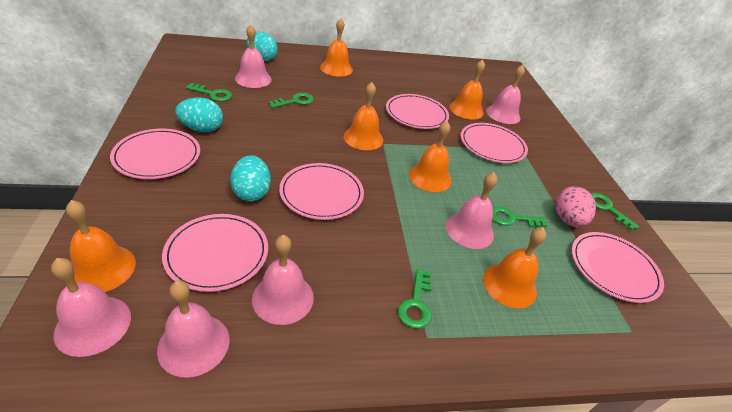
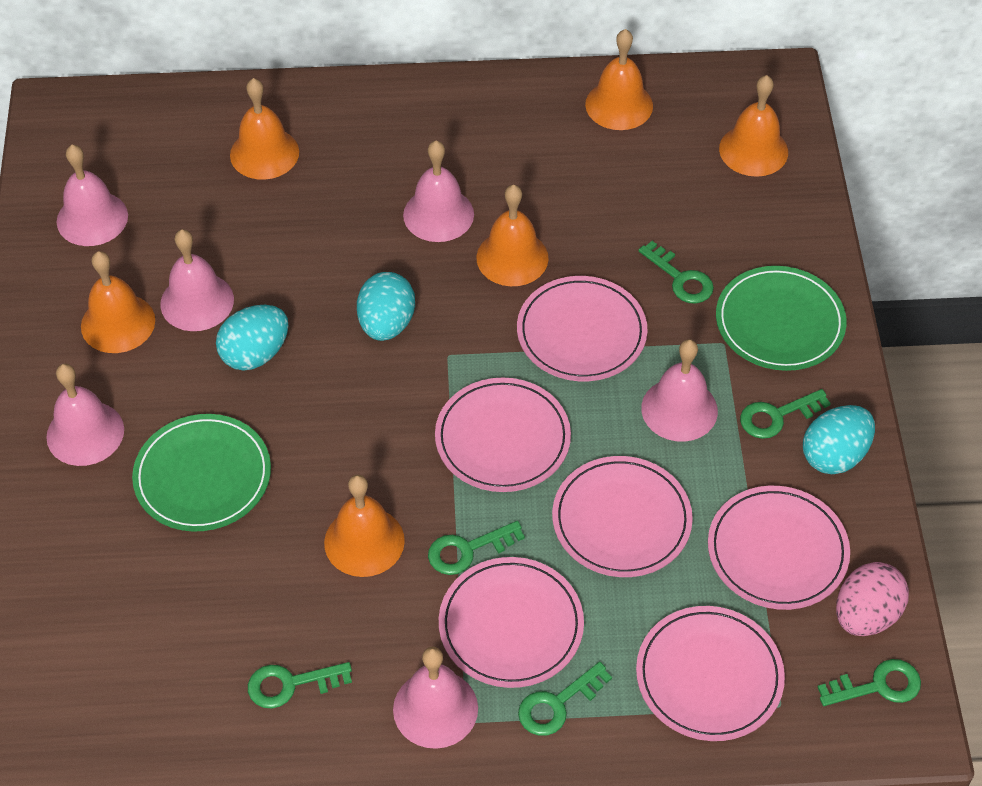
green key: 5 -> 6
green plate: 0 -> 2

